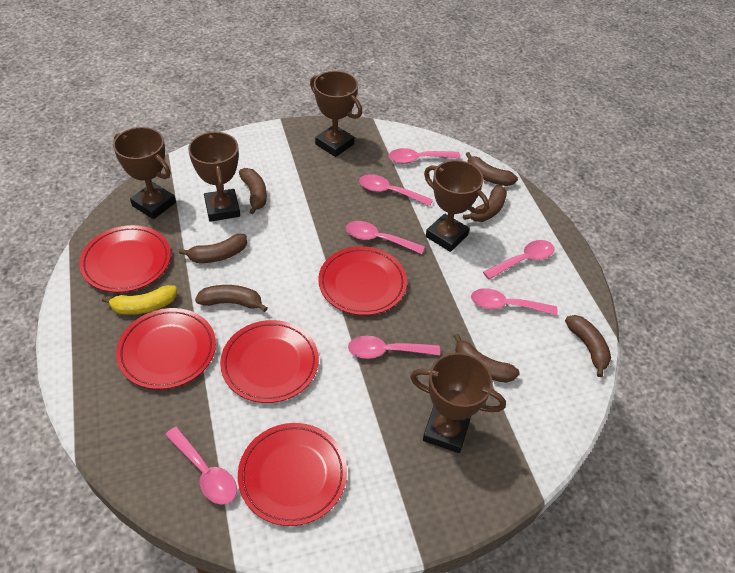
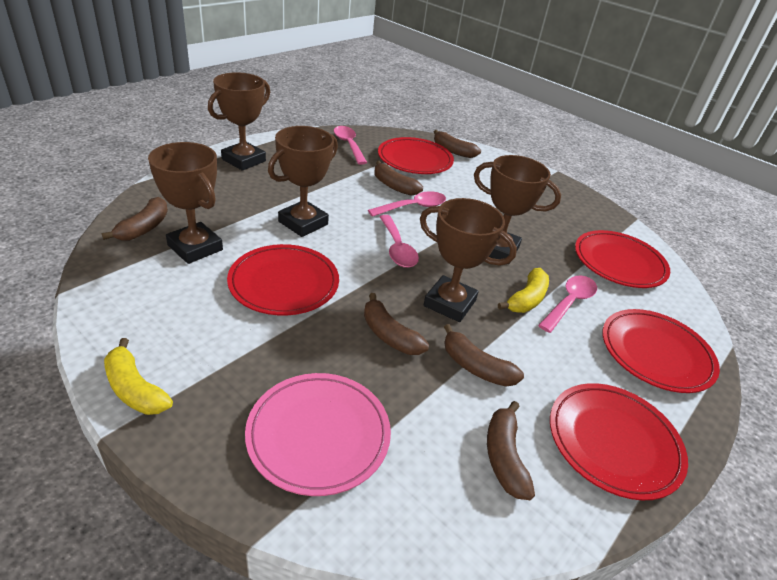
brown banana: 7 -> 6
pink plate: 0 -> 1
pink spoon: 7 -> 4
yellow banana: 1 -> 2

